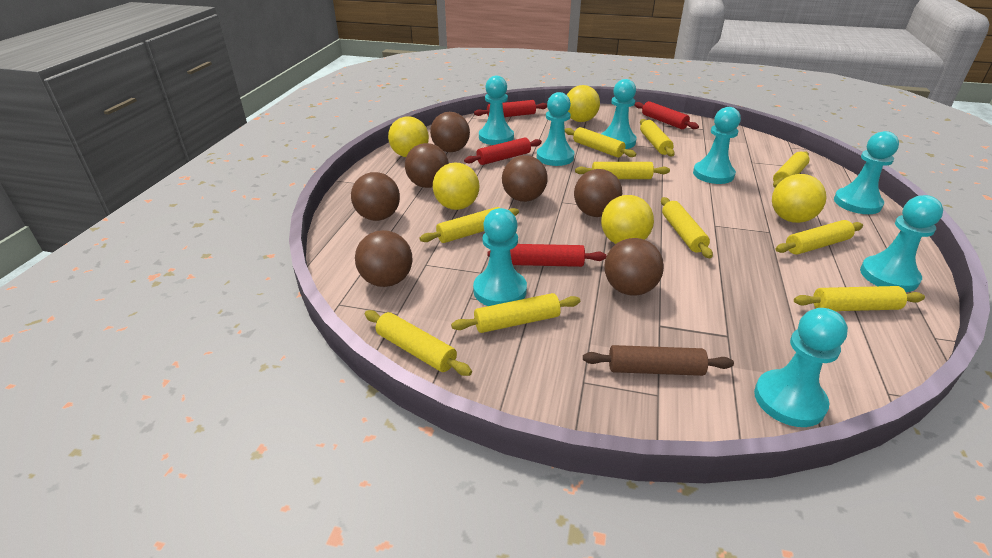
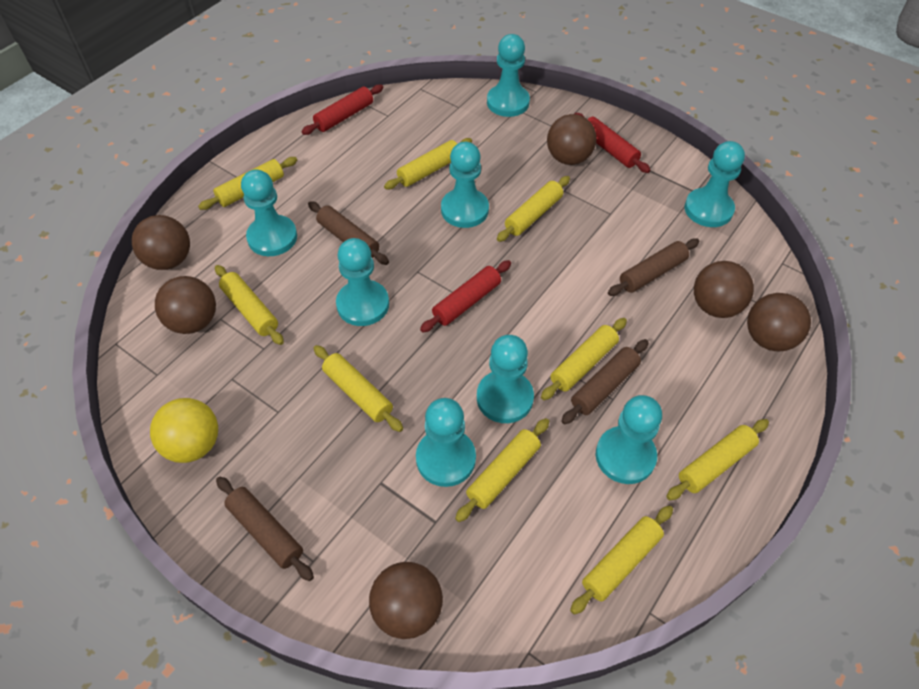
brown ball: 7 -> 6
brown rolling pin: 1 -> 4
red rolling pin: 4 -> 3
yellow ball: 5 -> 1
yellow rolling pin: 10 -> 9

